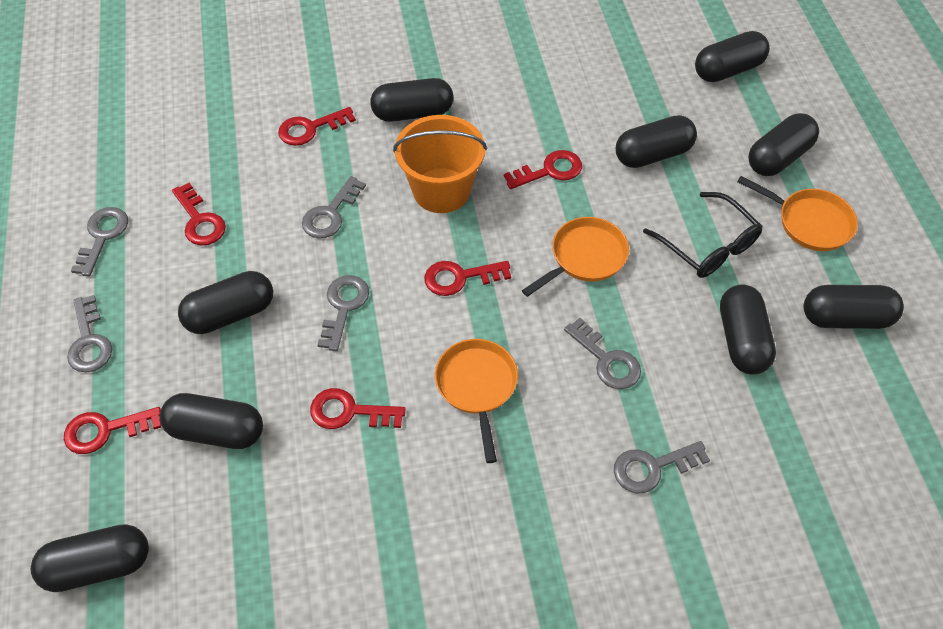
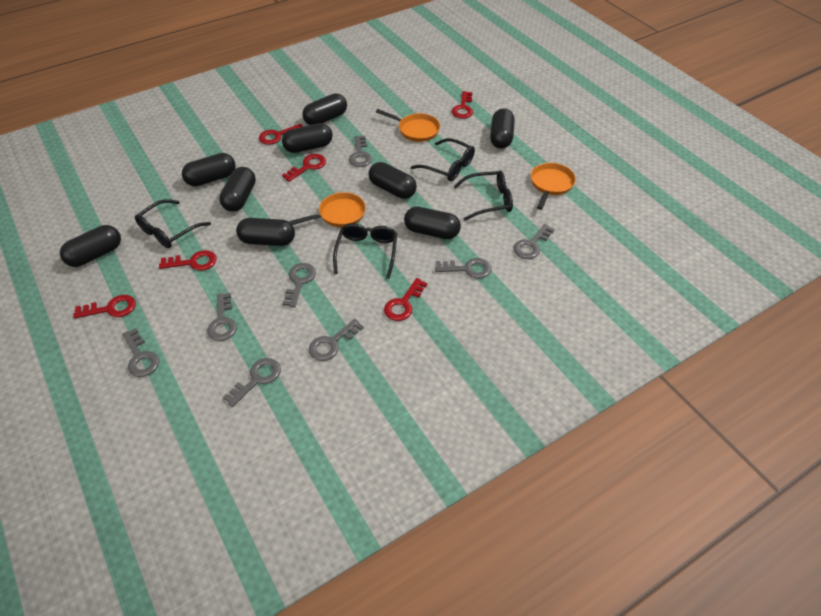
black glasses: 1 -> 4
grey key: 6 -> 8
orange bucket: 1 -> 0

